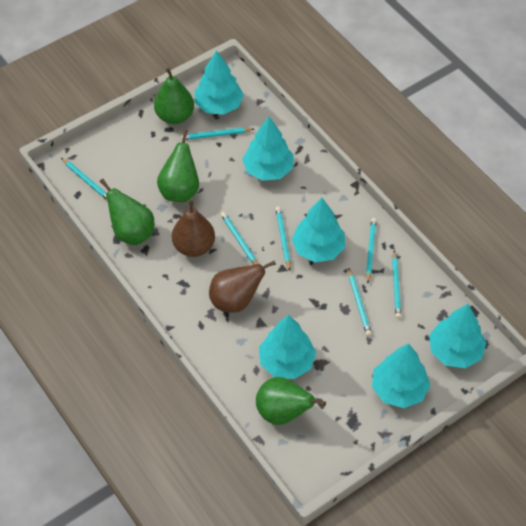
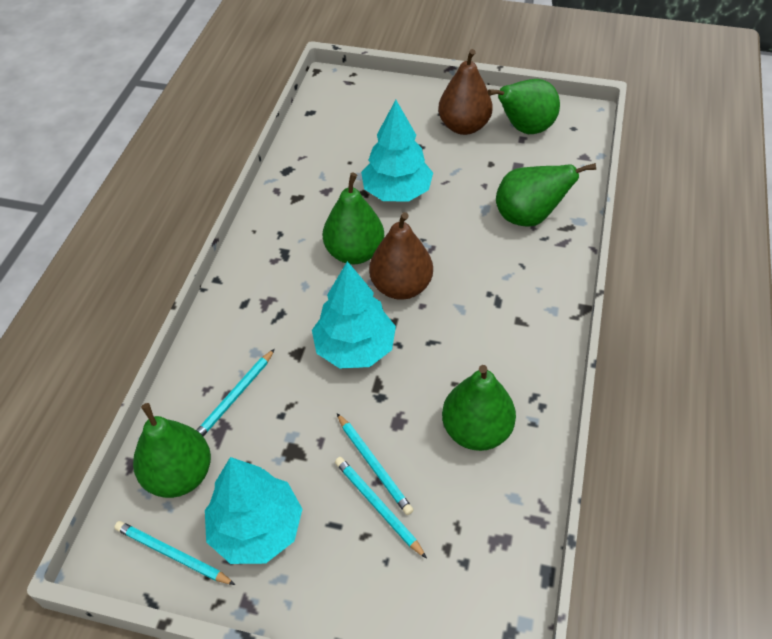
green pear: 4 -> 5
turquoise pencil: 7 -> 4
turquoise tree: 6 -> 3

